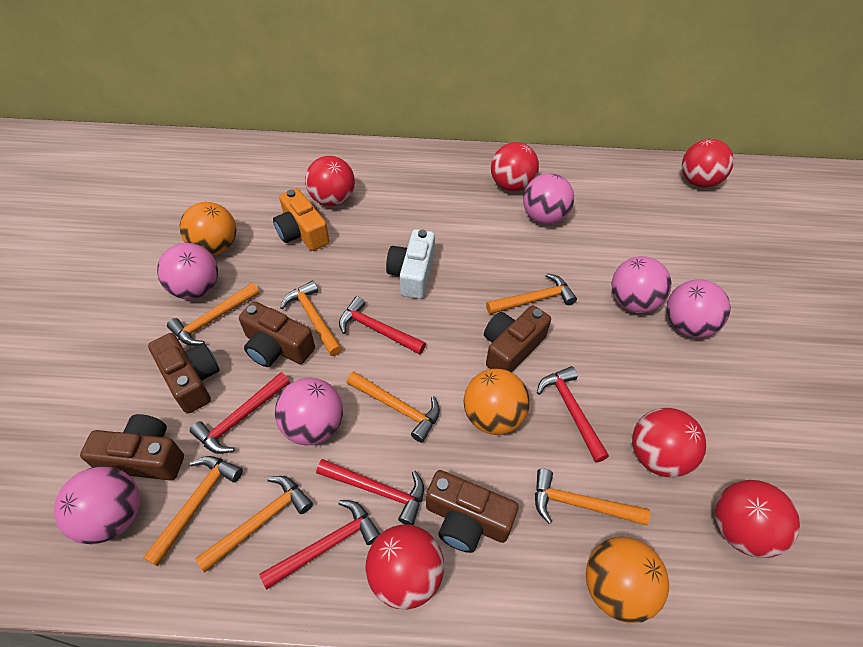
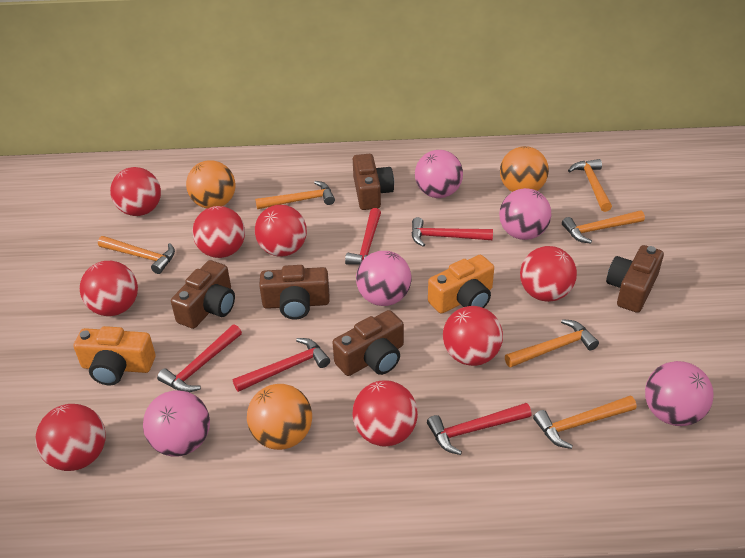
orange camera: 1 -> 2
orange hammer: 7 -> 6
pink ball: 6 -> 5
red ball: 6 -> 8
white camera: 1 -> 0

